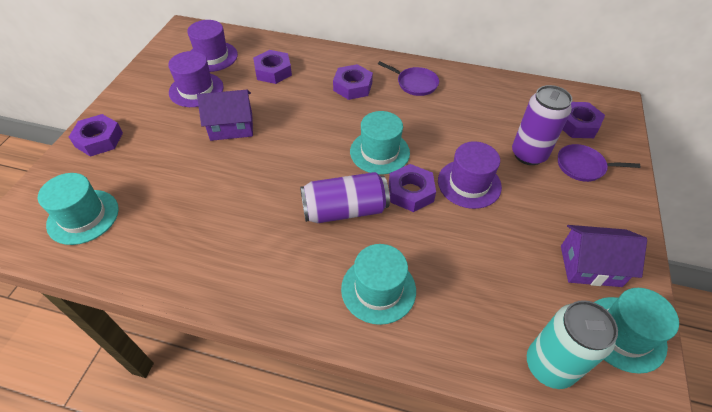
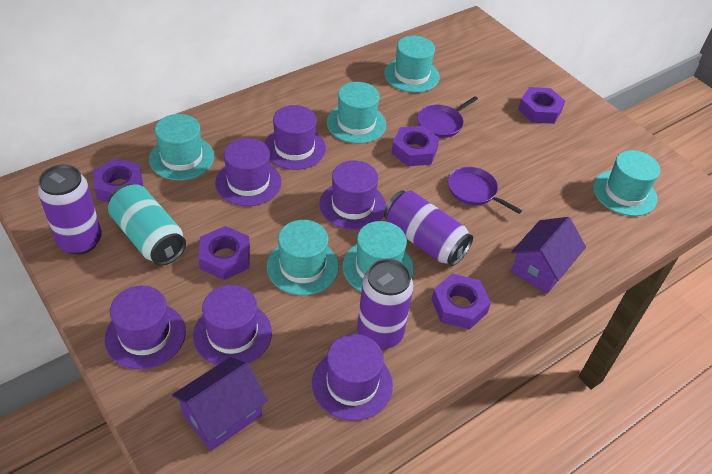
purple can: 2 -> 3
purple hat: 3 -> 6
turquoise hat: 4 -> 6

